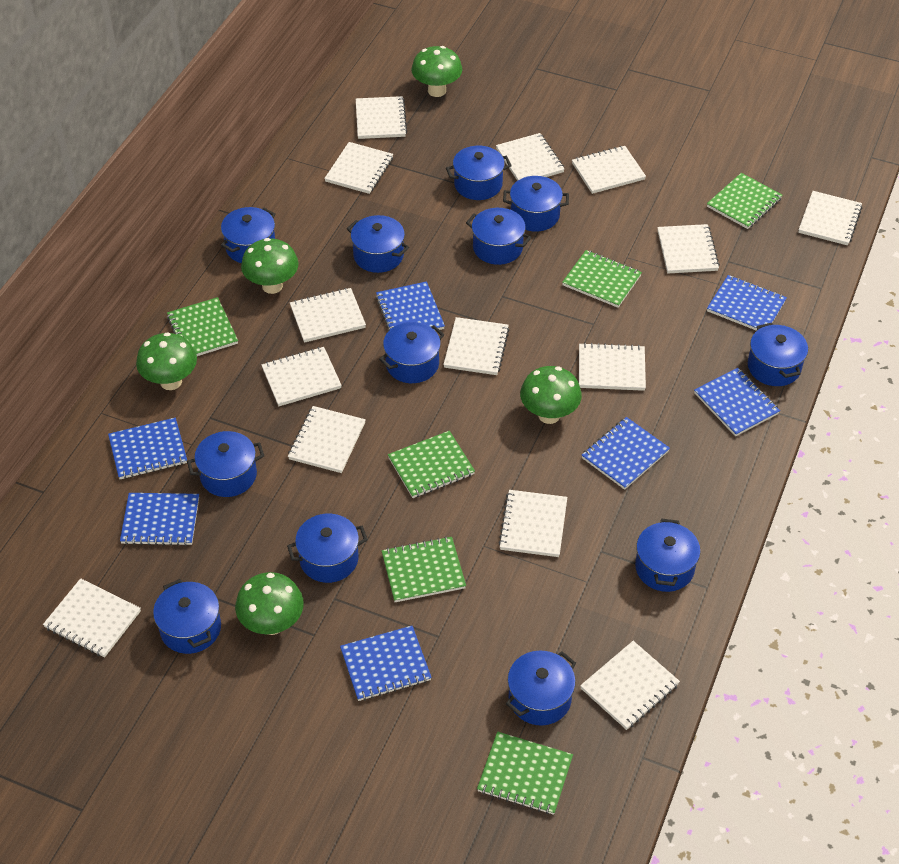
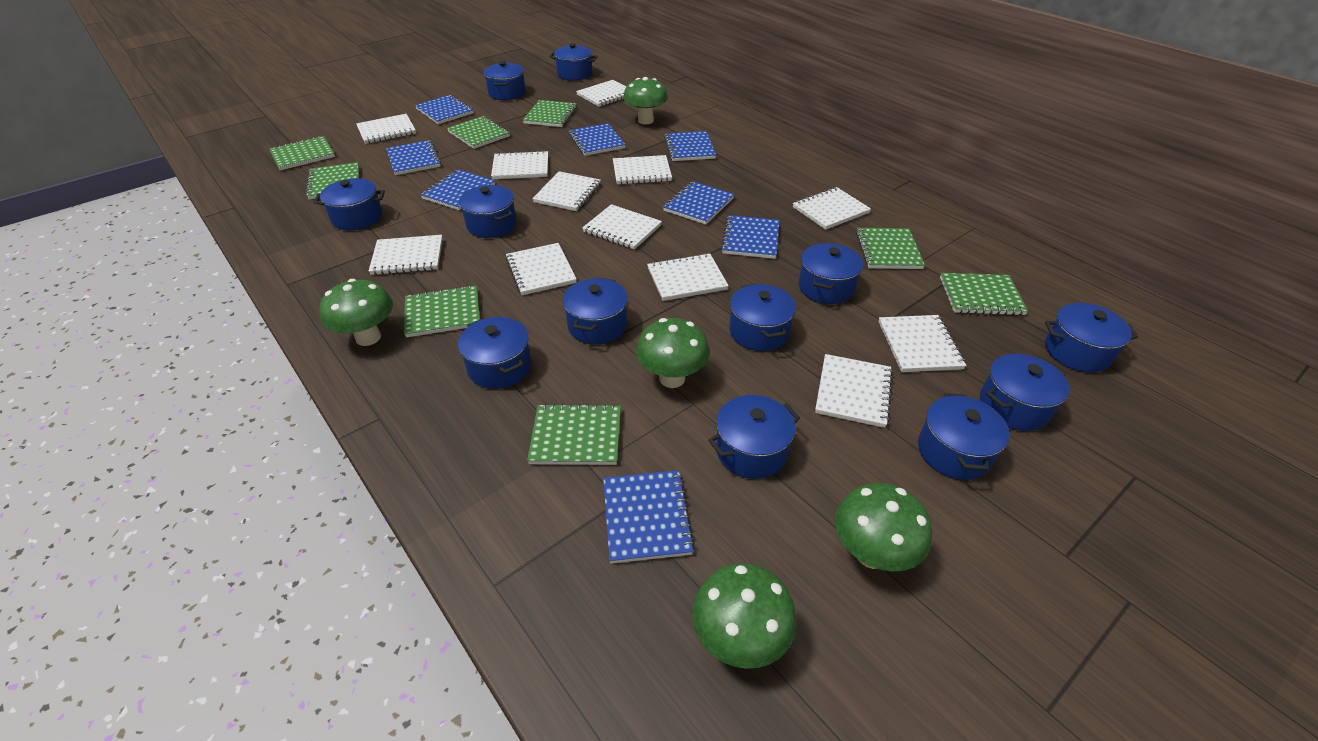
blue notebook: 7 -> 8
green notebook: 6 -> 8
white notebook: 14 -> 12

